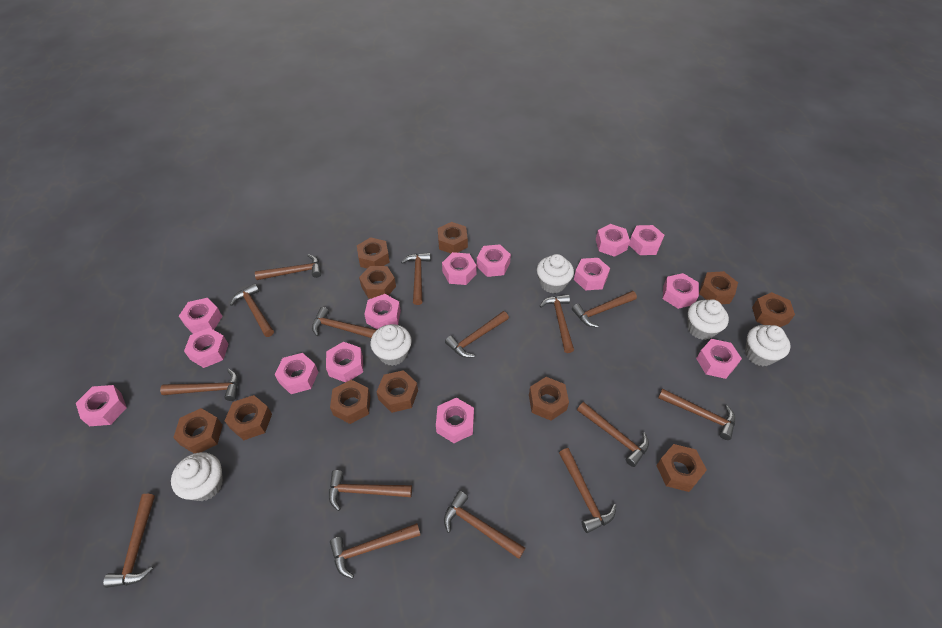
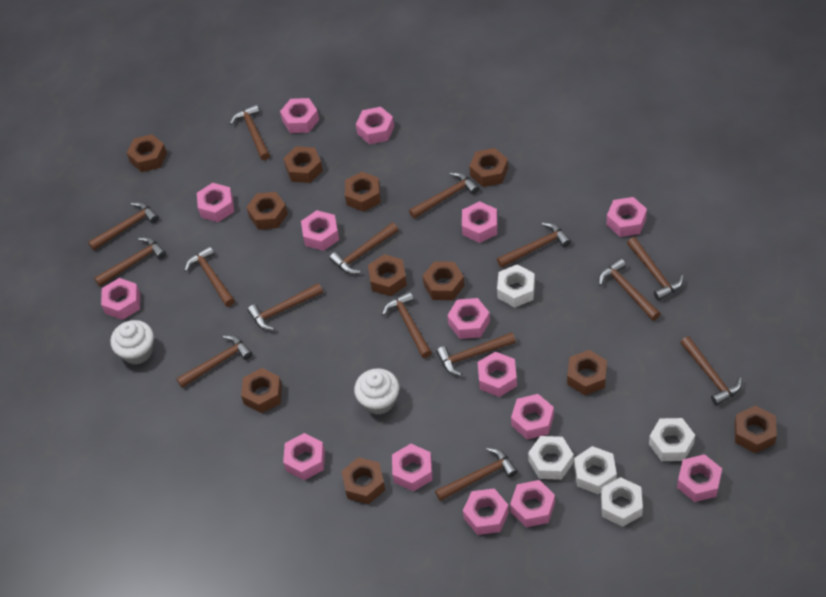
pink nut: 14 -> 15
white cupcake: 5 -> 2
white nut: 0 -> 5

